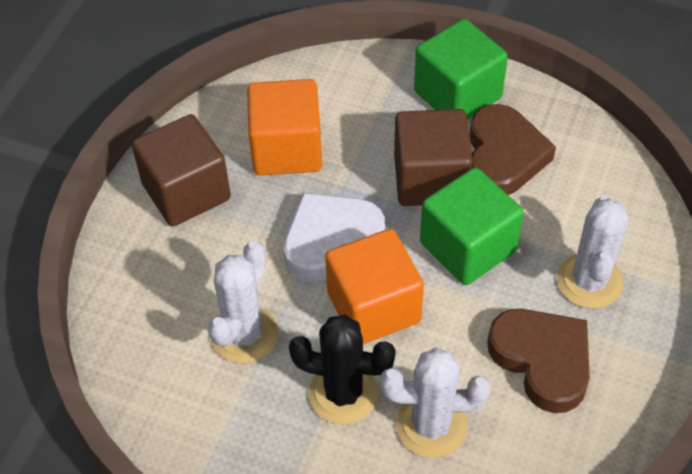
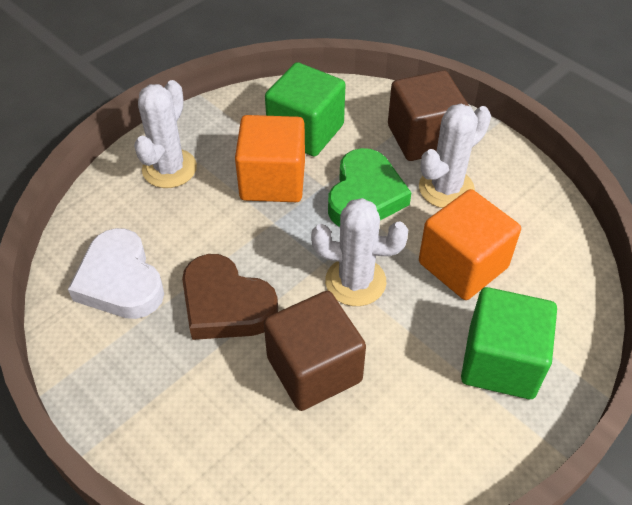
black cactus: 1 -> 0
brown heart: 2 -> 1
green heart: 0 -> 1

